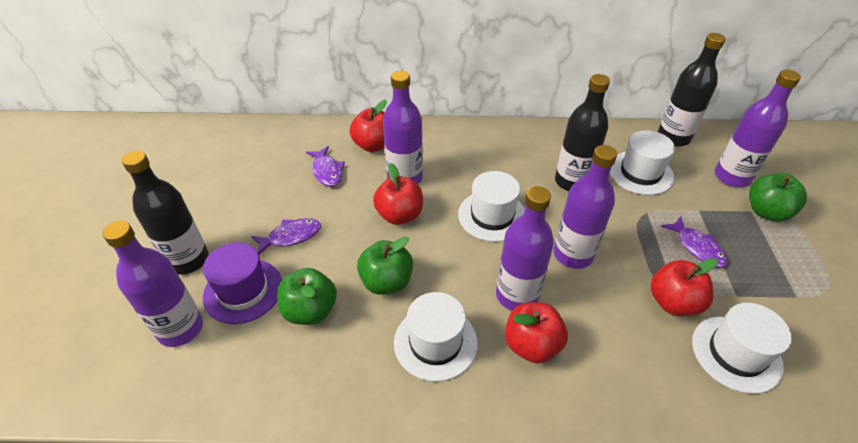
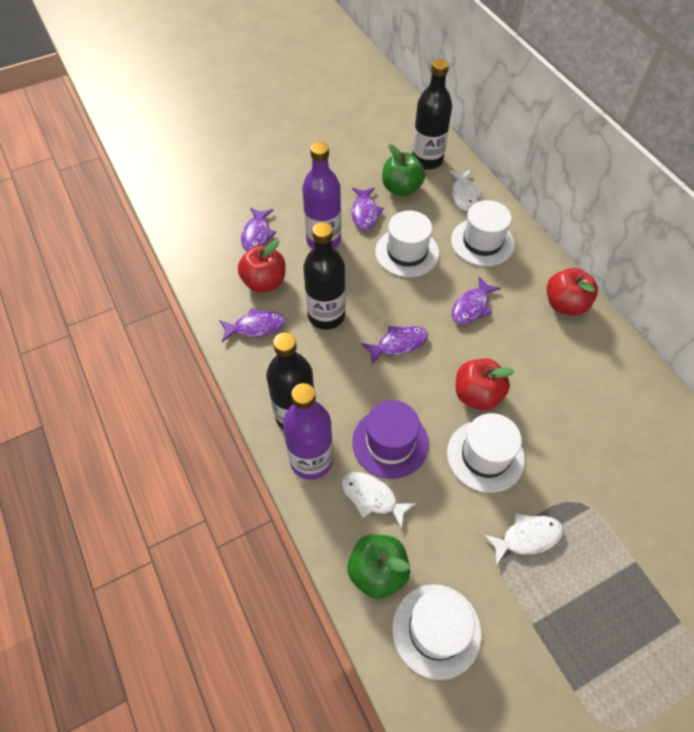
green apple: 3 -> 2
purple bottle: 5 -> 2
purple fish: 3 -> 5
red apple: 4 -> 3
white fish: 0 -> 3

